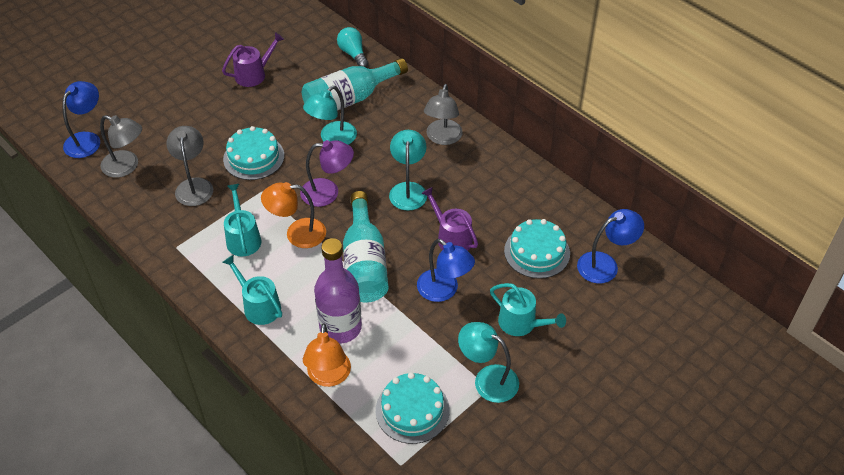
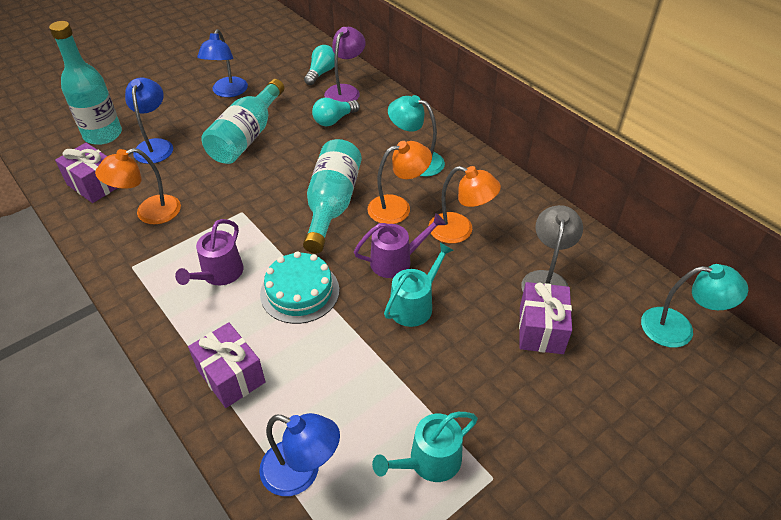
grey lamp: 3 -> 1
orange lamp: 2 -> 3
purple bottle: 1 -> 0
purple gift: 0 -> 3
turquoise bottle: 2 -> 3
turquoise cake: 3 -> 1
turquoise lamp: 3 -> 2
turquoise light bulb: 1 -> 2
turquoise watering can: 3 -> 2

